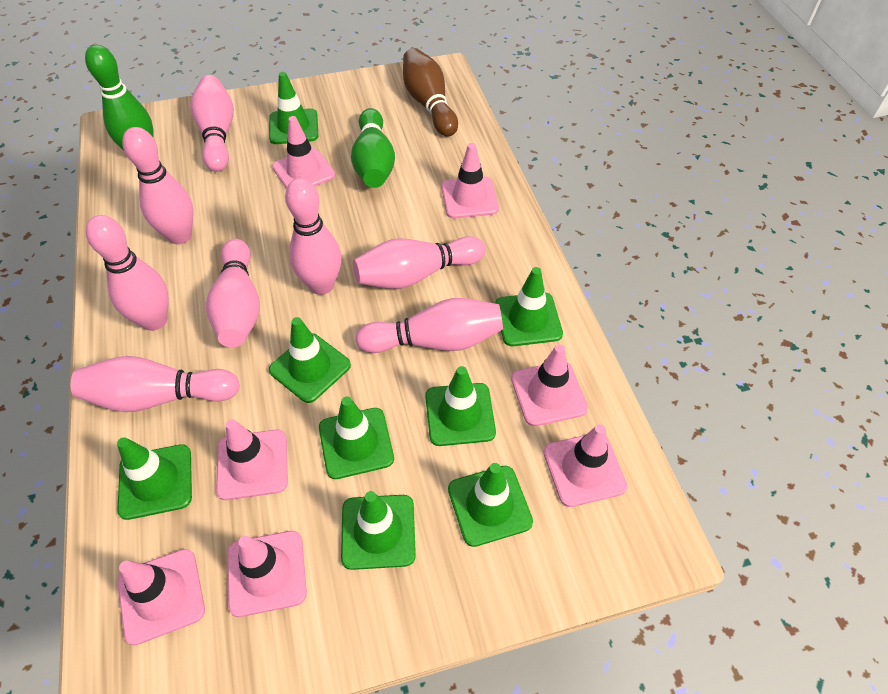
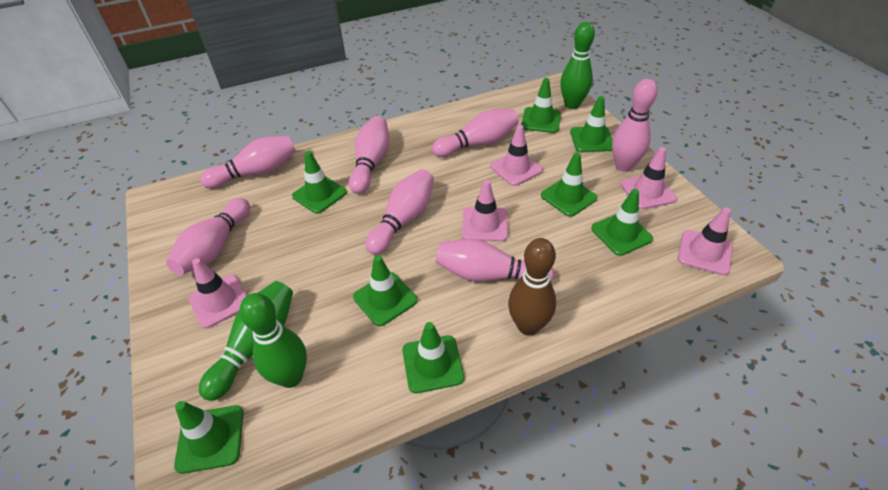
green bowling pin: 2 -> 3
pink bowling pin: 8 -> 7
pink traffic cone: 7 -> 5

